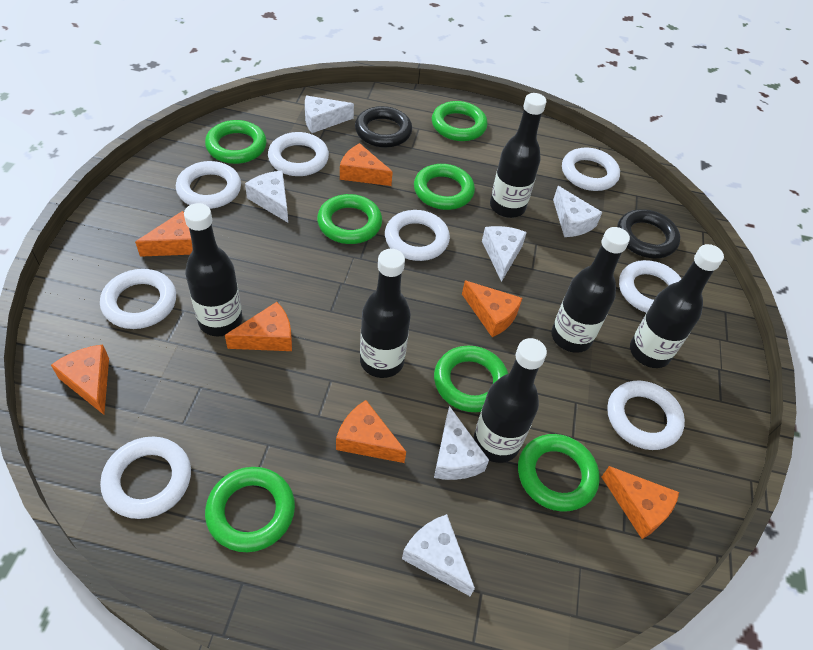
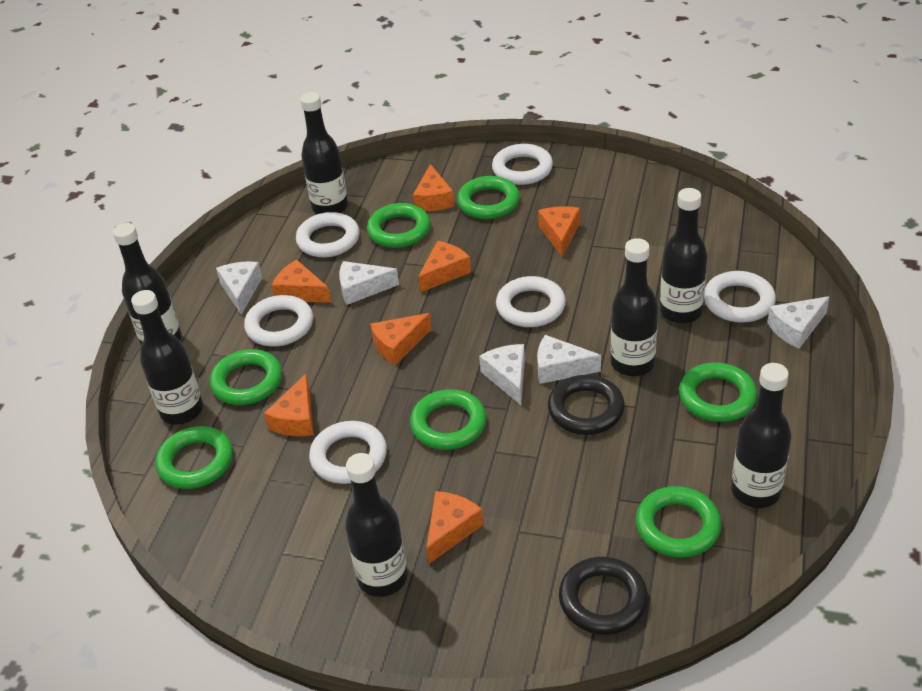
black bottle: 6 -> 7
white cheese: 6 -> 5
white ring: 8 -> 6

